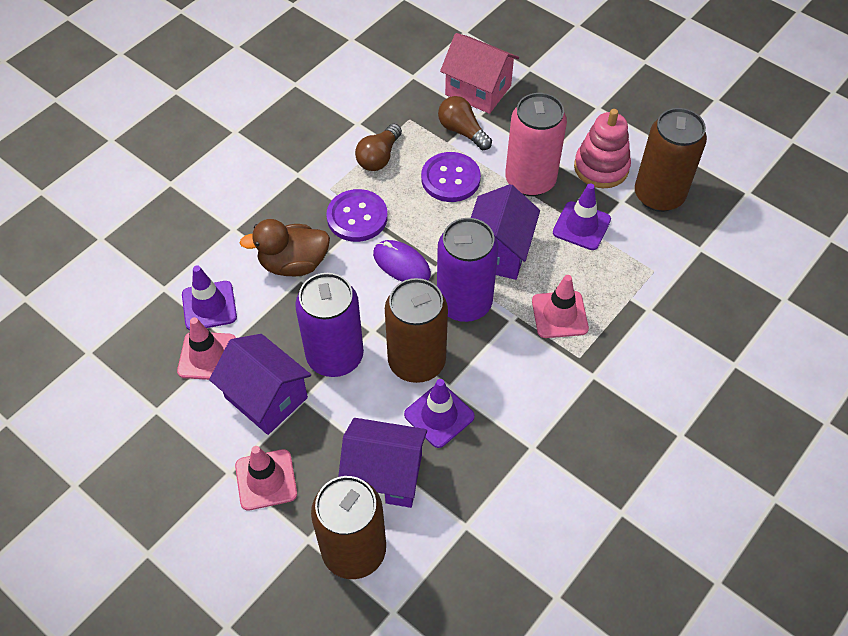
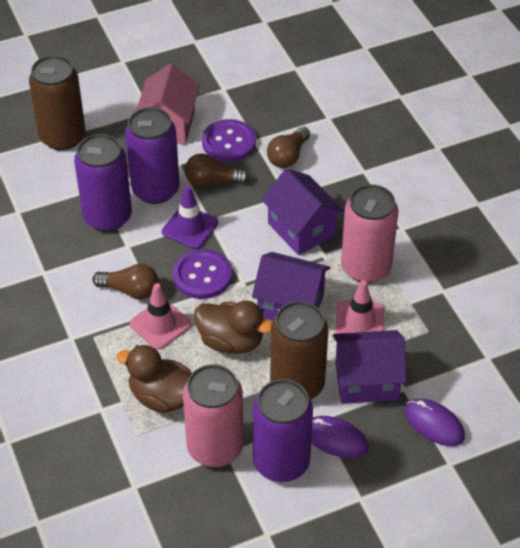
brown can: 3 -> 2
brown duck: 1 -> 2
brown light bulb: 2 -> 3
pink can: 1 -> 2
pink stacking toy: 1 -> 0
pink traffic cone: 3 -> 2
purple can: 2 -> 3
purple mouse: 1 -> 2
purple traffic cone: 3 -> 1

